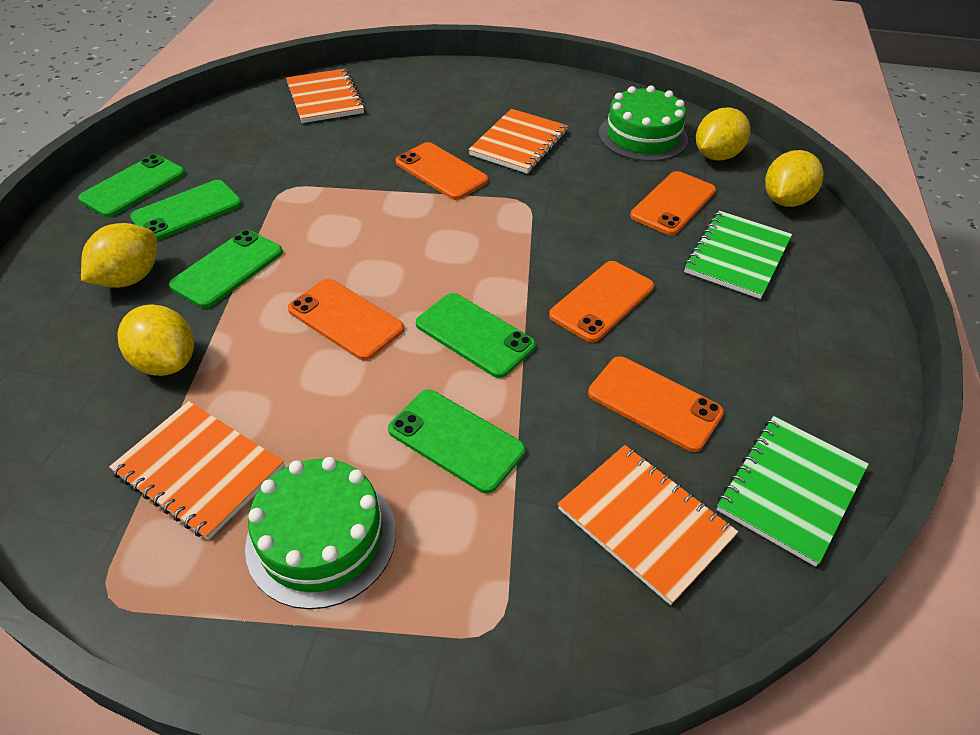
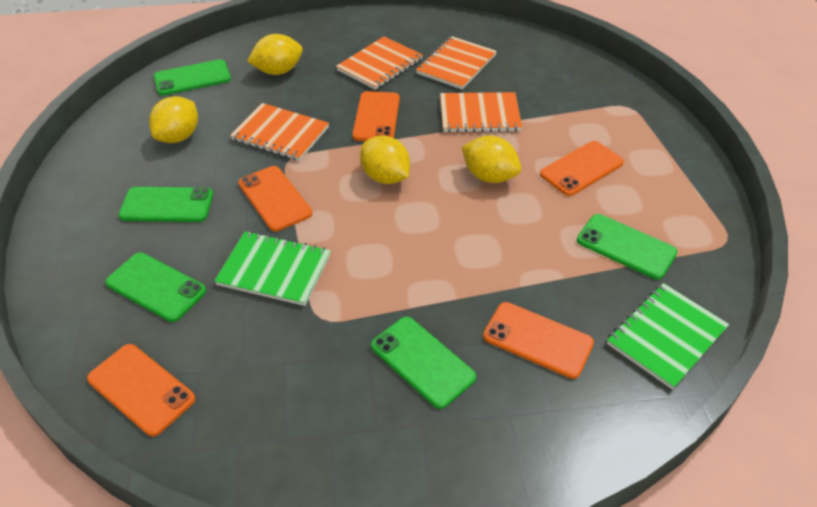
green cake: 2 -> 0

